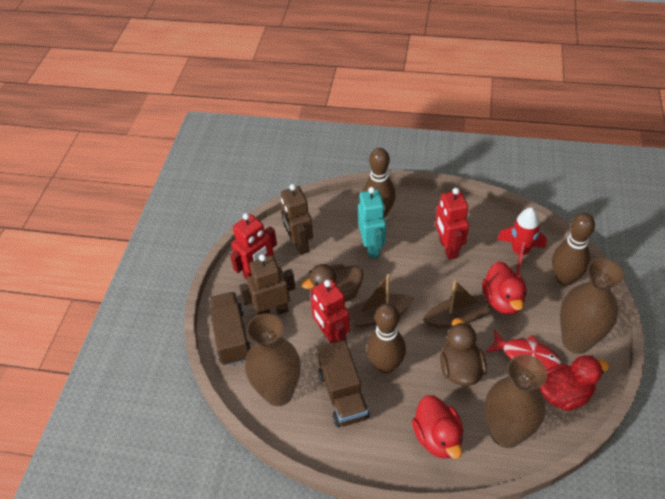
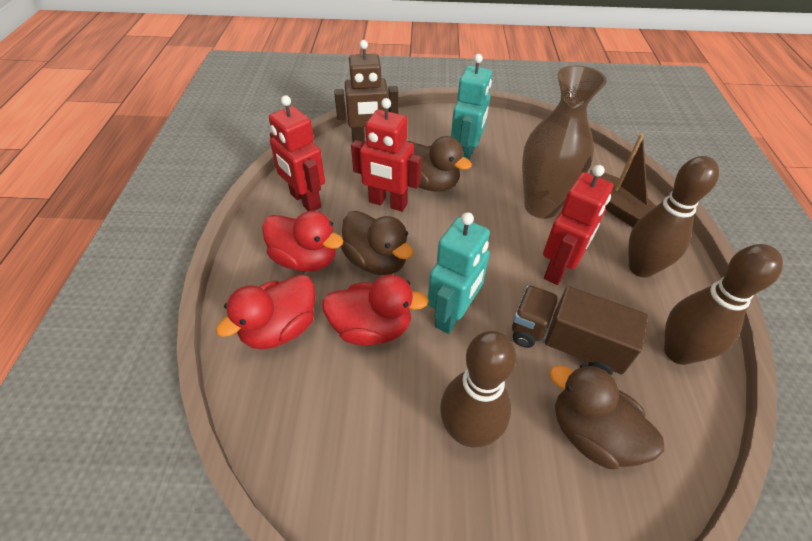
brown boat: 2 -> 1
brown duck: 2 -> 3
brown robot: 2 -> 1
brown truck: 2 -> 1
brown vase: 3 -> 1
red fish: 1 -> 0
red rocket: 1 -> 0
turquoise robot: 1 -> 2

